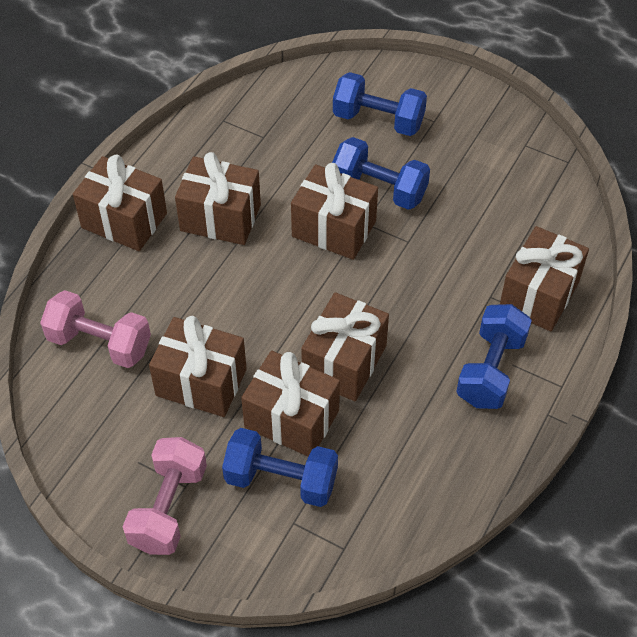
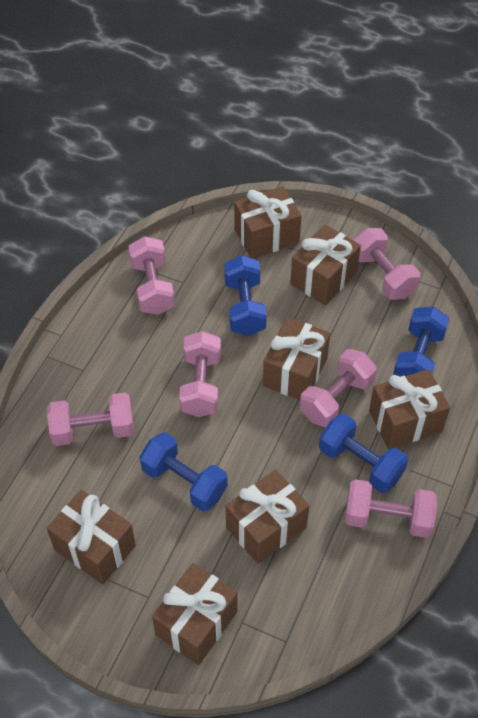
pink dumbbell: 2 -> 6

